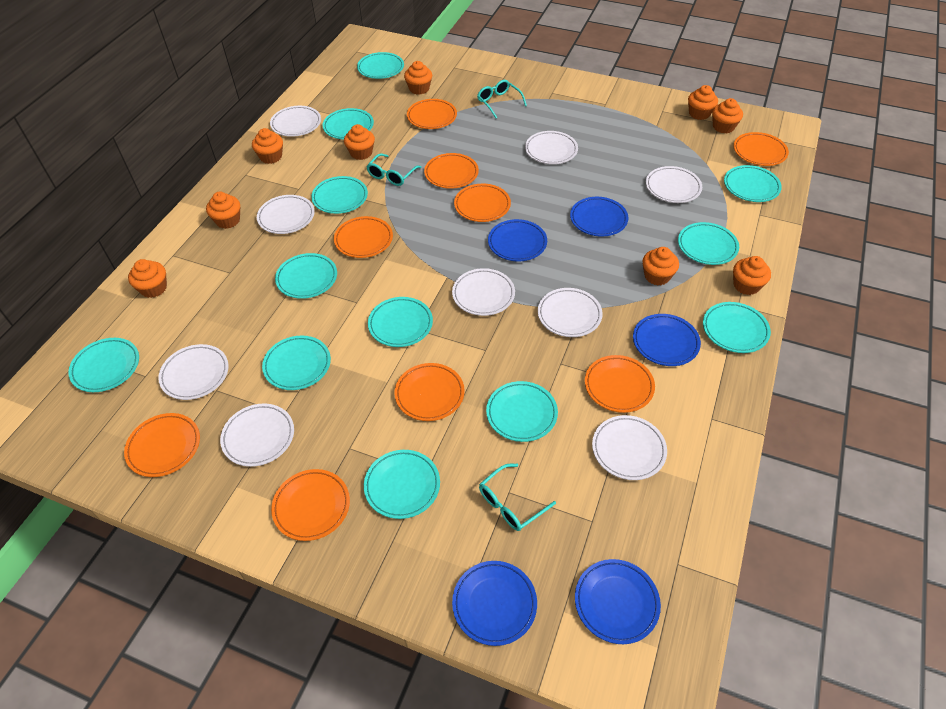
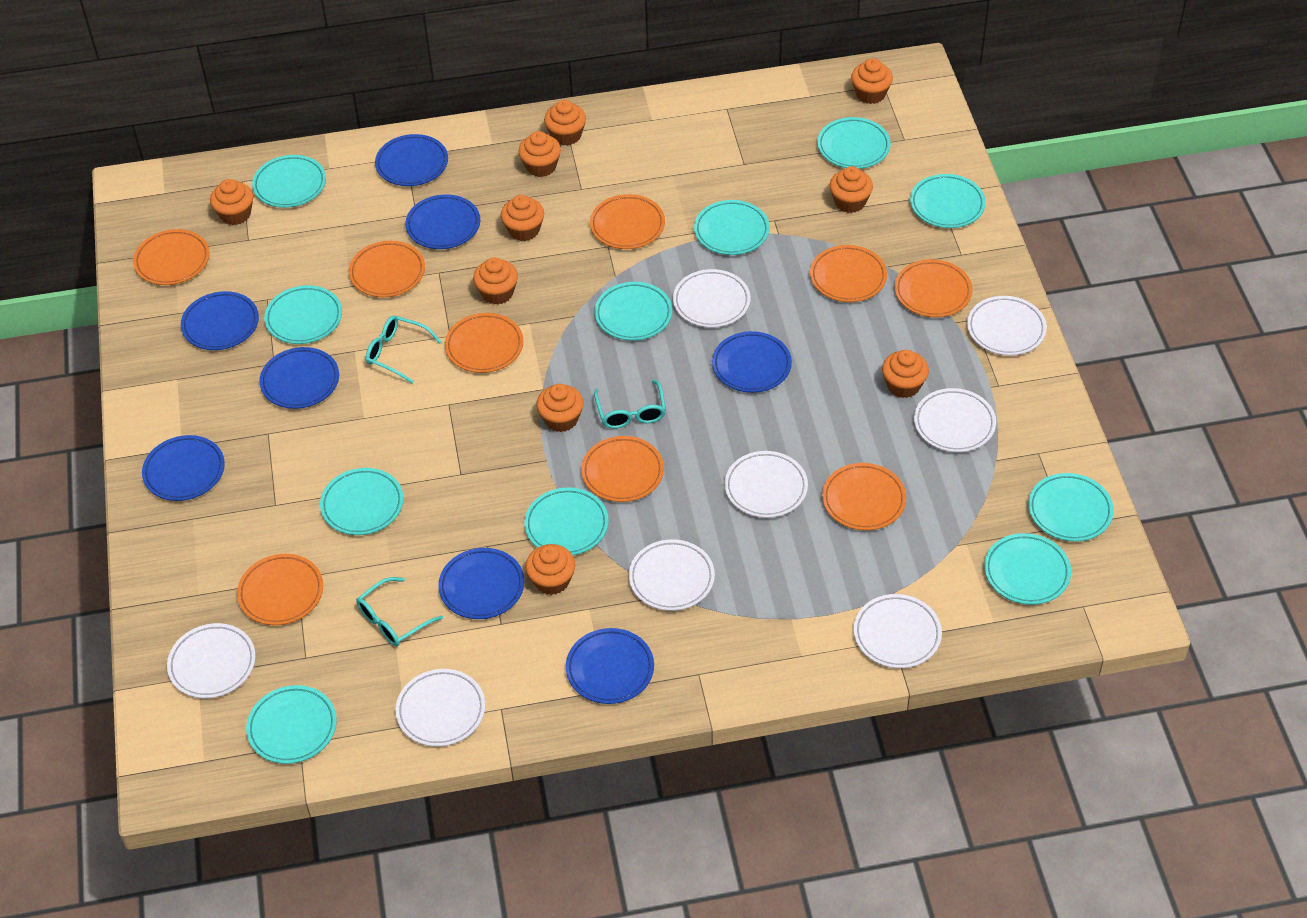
blue plate: 5 -> 8
orange cupcake: 9 -> 10
turquoise plate: 12 -> 11
white plate: 9 -> 8

